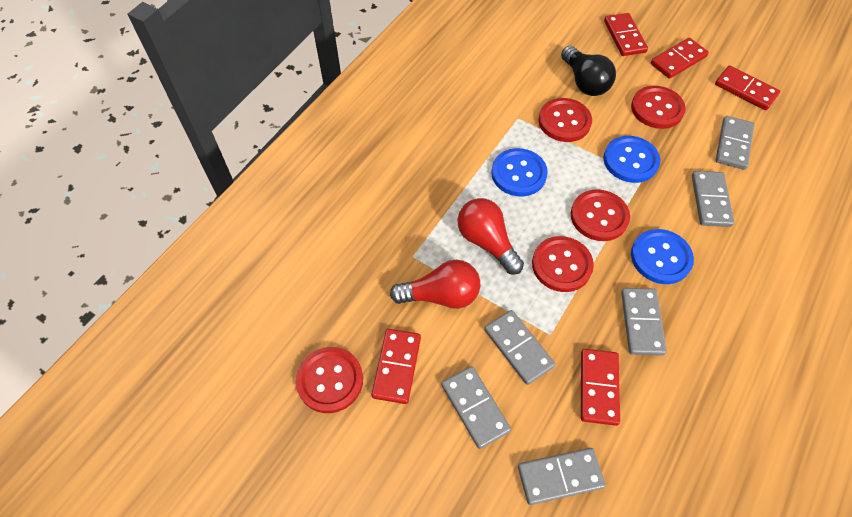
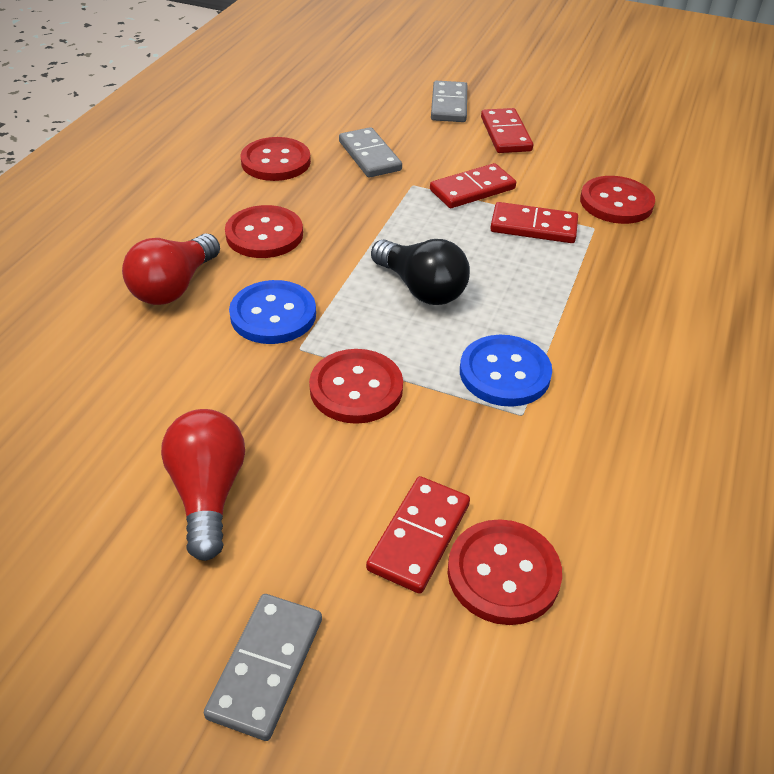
blue button: 3 -> 2
grey domino: 6 -> 3
red domino: 5 -> 4

